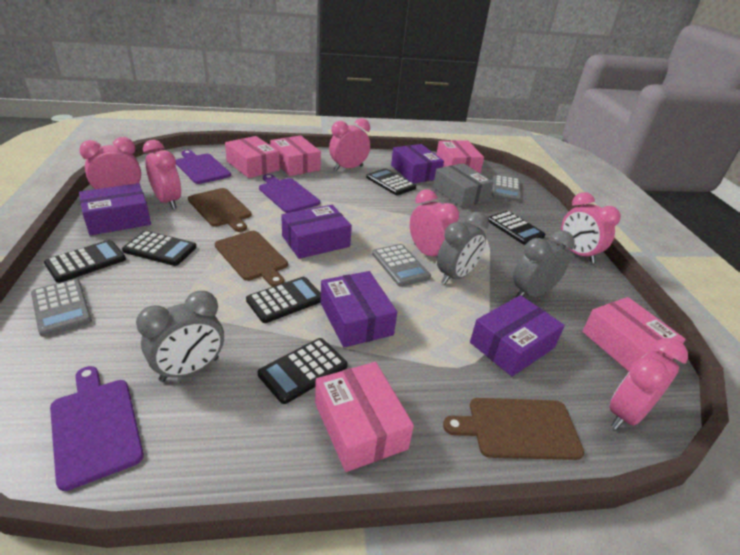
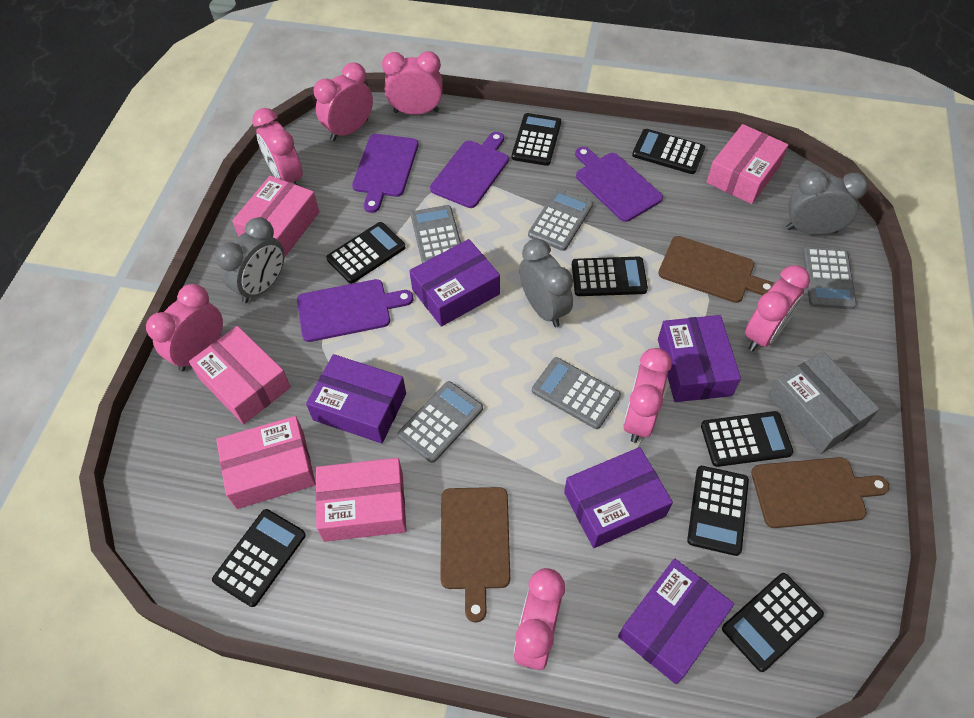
black calculator: 6 -> 8
grey calculator: 3 -> 5
pink clock: 6 -> 7
purple cutting board: 3 -> 4

